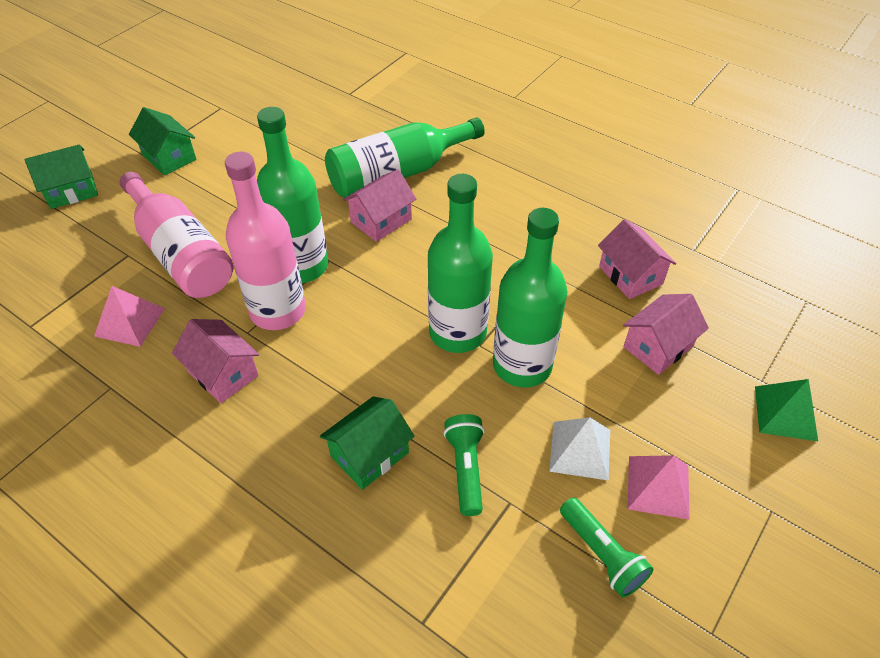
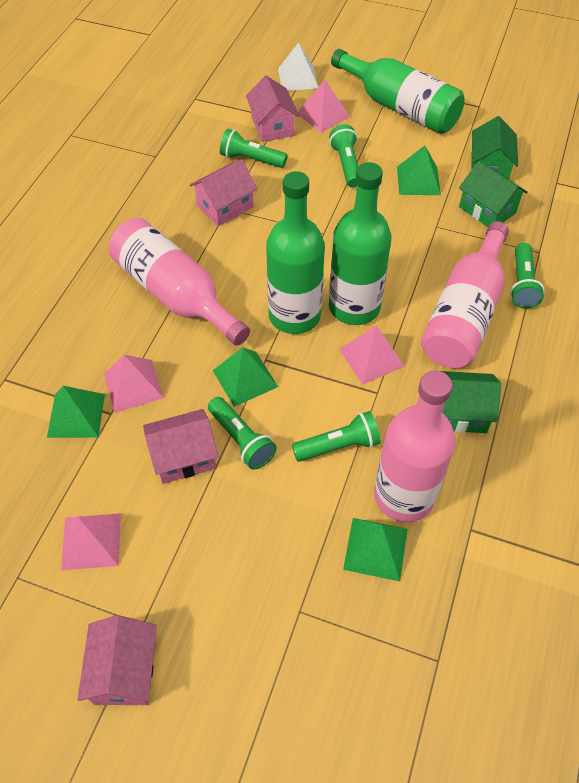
green bottle: 4 -> 3
green flashlight: 2 -> 5
green pyramid: 1 -> 4
pink bottle: 2 -> 3
pink pyramid: 2 -> 4

